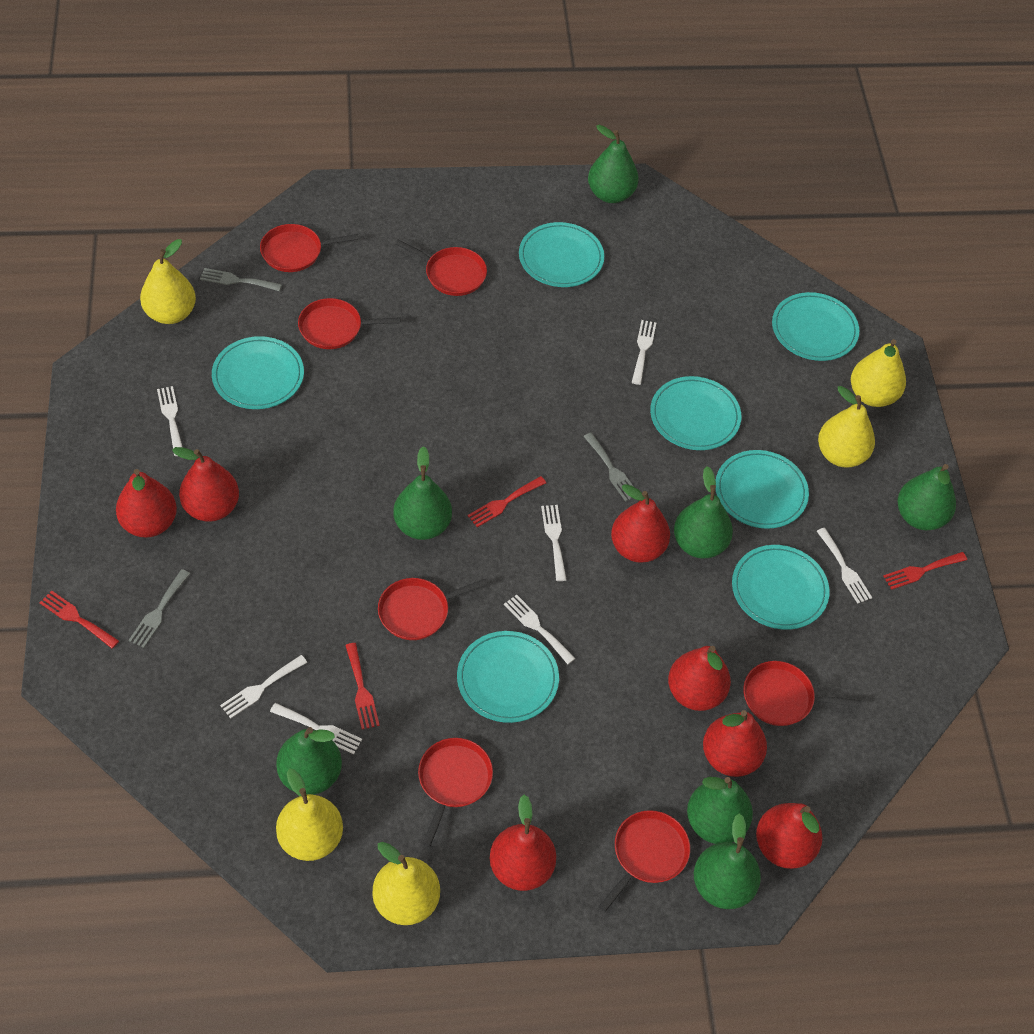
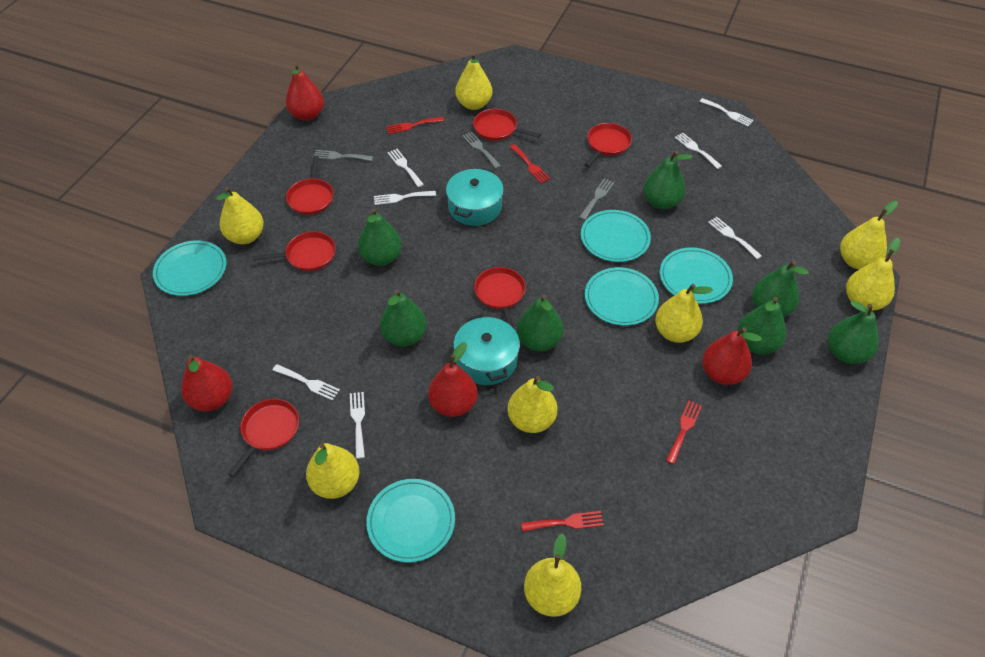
red pan: 7 -> 6
red pear: 7 -> 4
turquoise plate: 7 -> 5
turquoise pot: 0 -> 2
yellow pear: 5 -> 8

